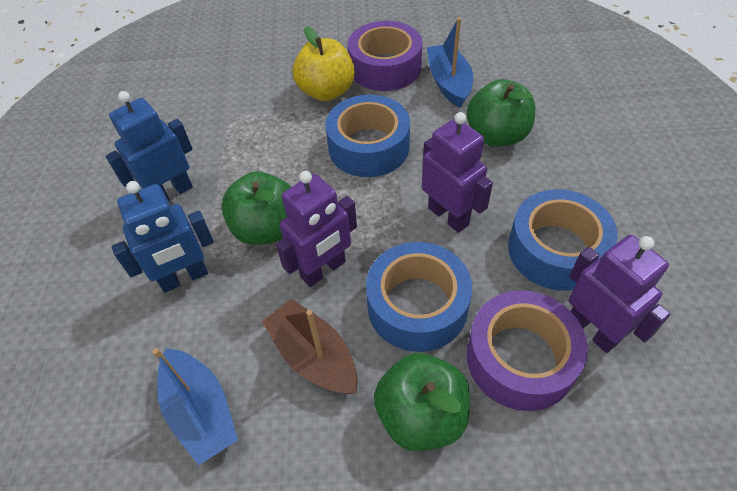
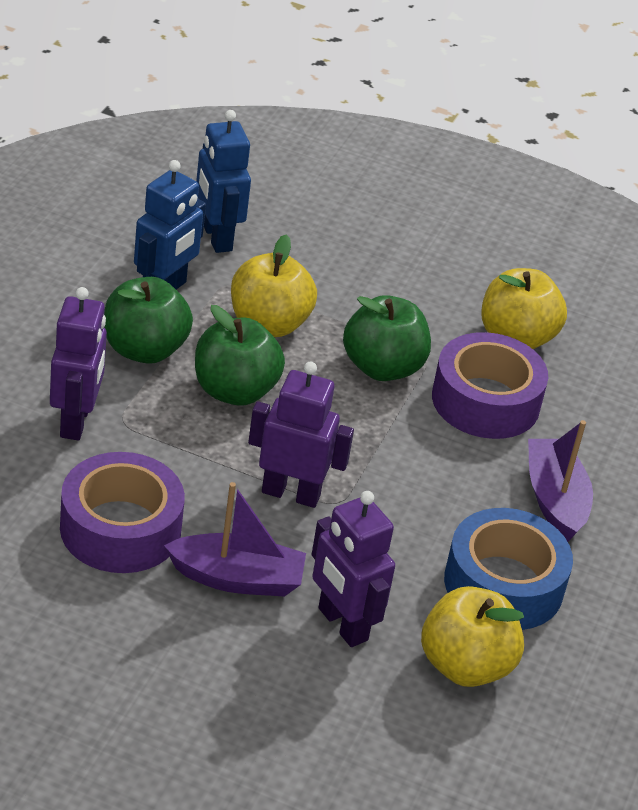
blue boat: 2 -> 0
blue tape: 3 -> 1
brown boat: 1 -> 0
purple boat: 0 -> 2
yellow apple: 1 -> 3

